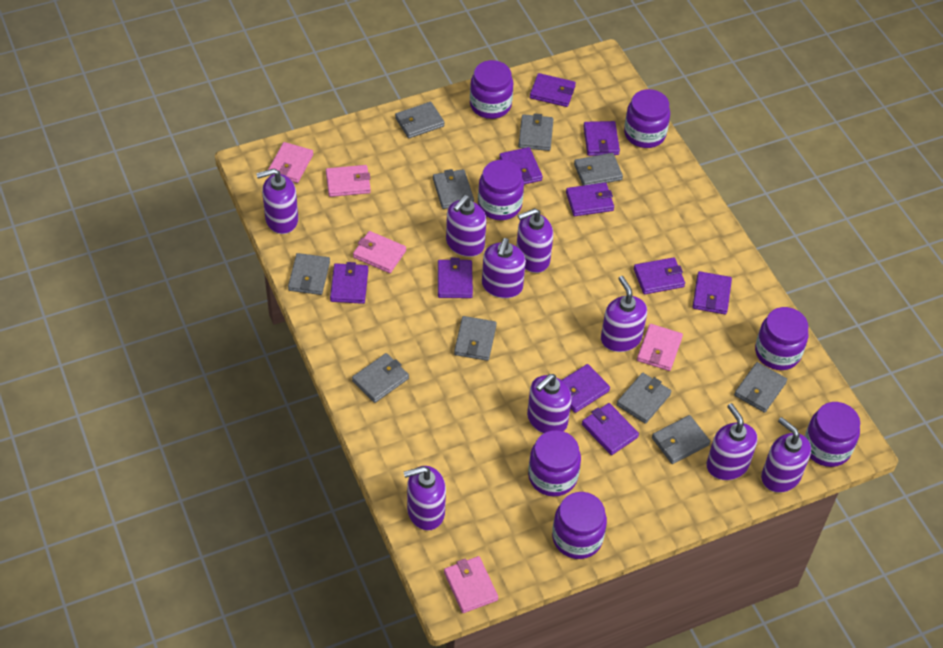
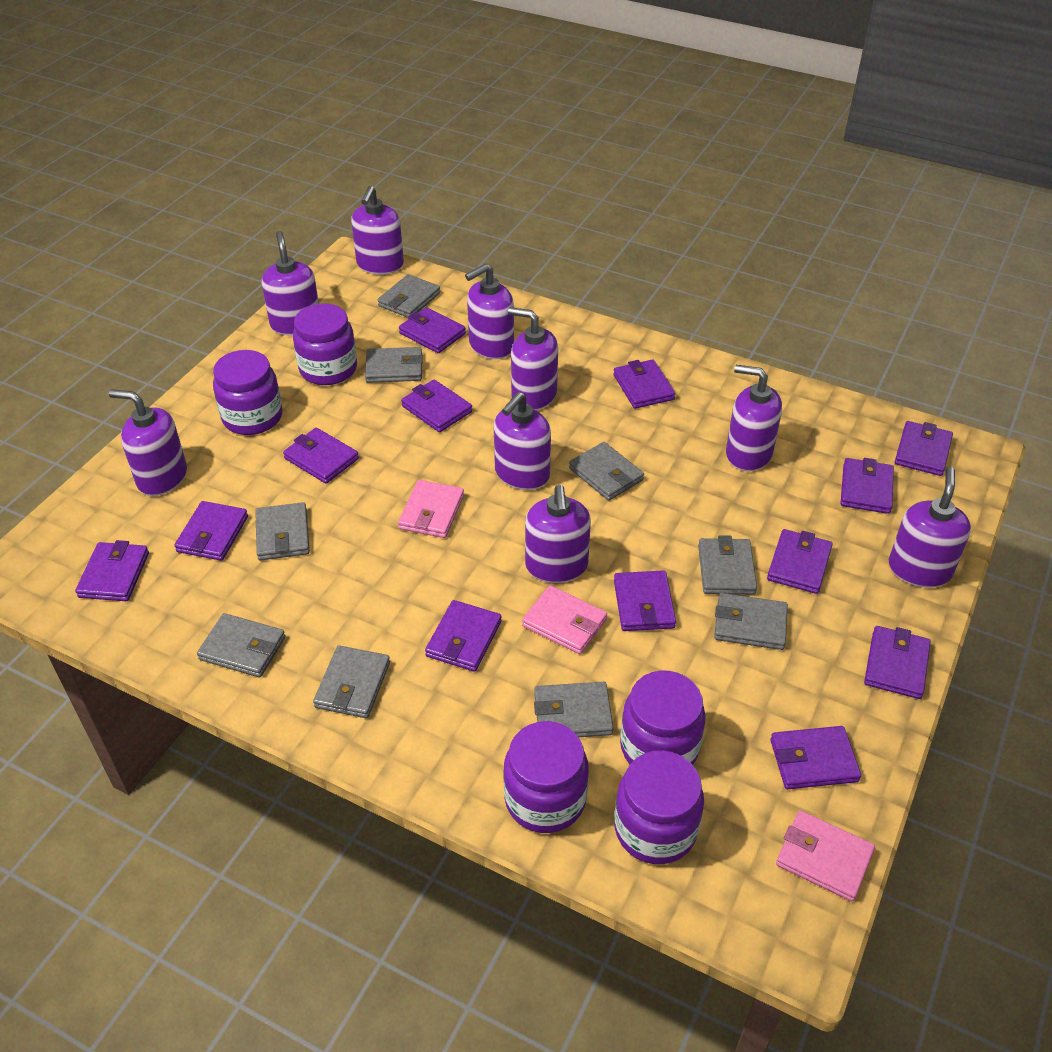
grey wallet: 10 -> 9
pink wallet: 5 -> 3
purple jar: 7 -> 5
purple wallet: 10 -> 13

